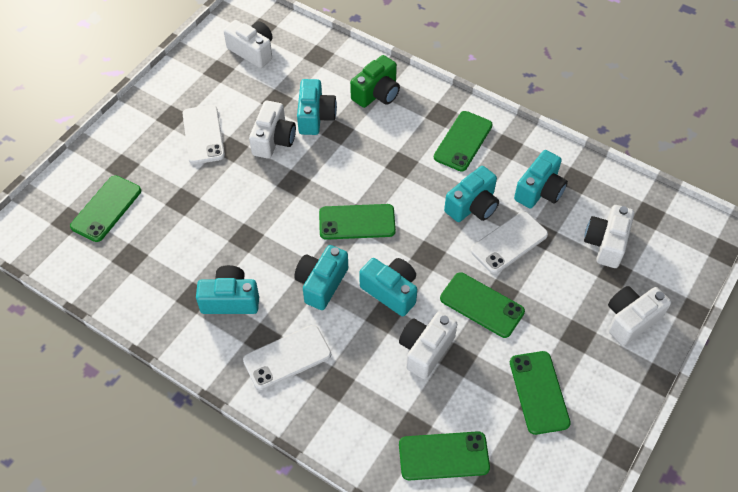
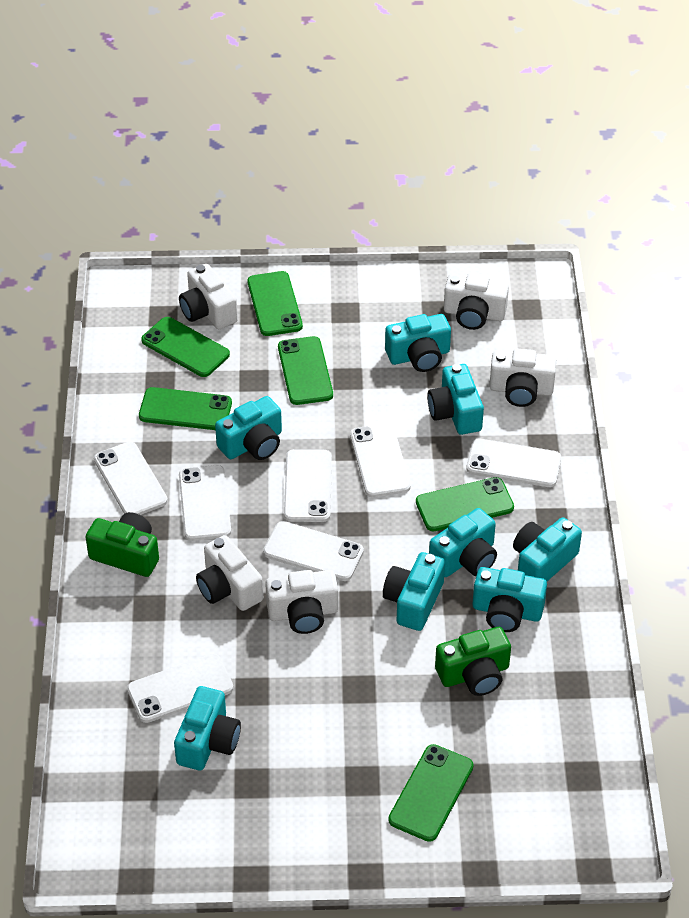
green camera: 1 -> 2
turquoise camera: 6 -> 8
white phone: 3 -> 7

